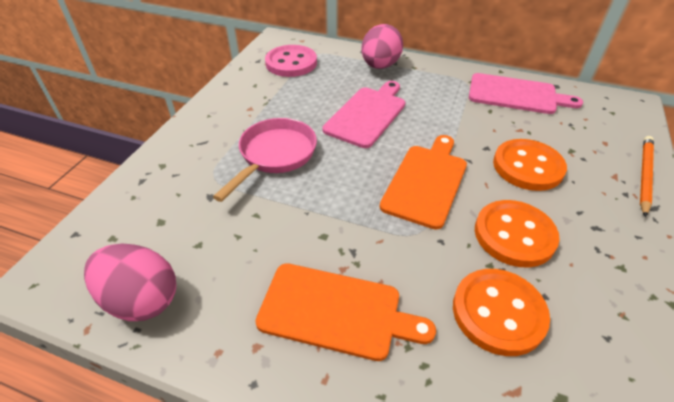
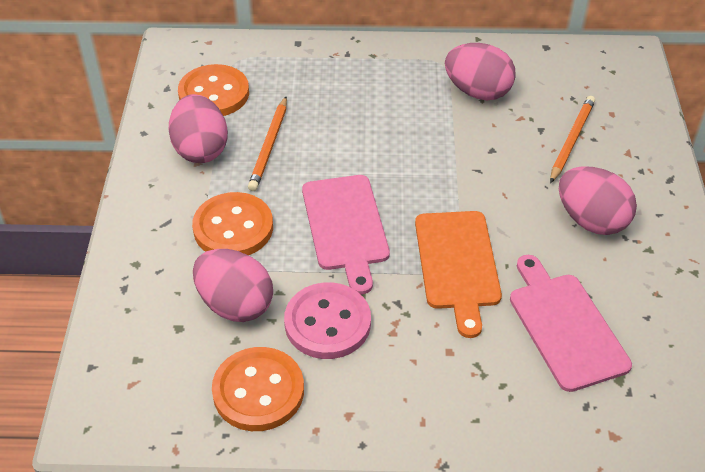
orange cutting board: 2 -> 1
orange pencil: 1 -> 2
pink egg: 2 -> 4
pink pan: 1 -> 0

